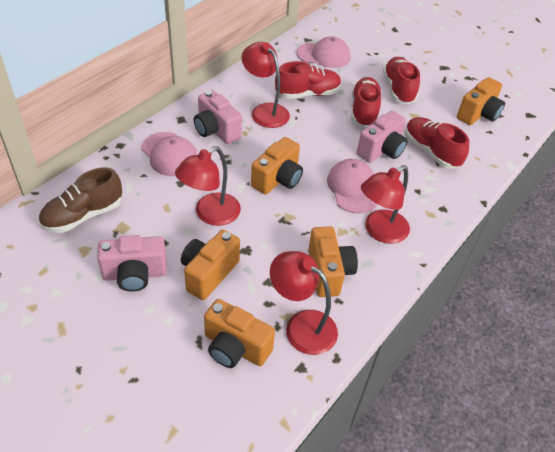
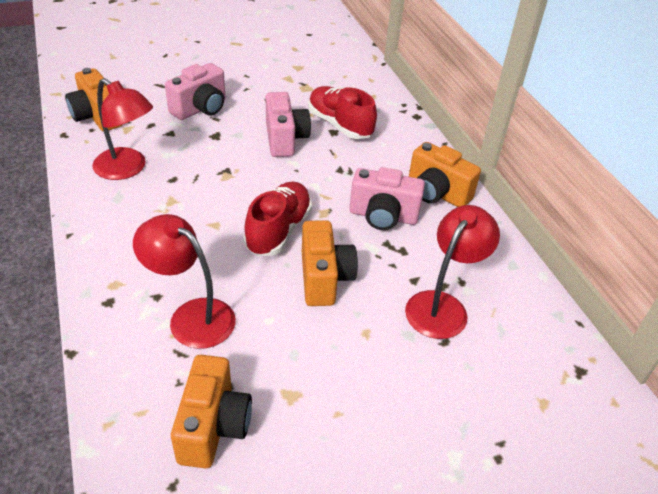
brown shoe: 1 -> 0
orange camera: 5 -> 4
pink cap: 3 -> 0
red lamp: 4 -> 3
red shoe: 4 -> 2

